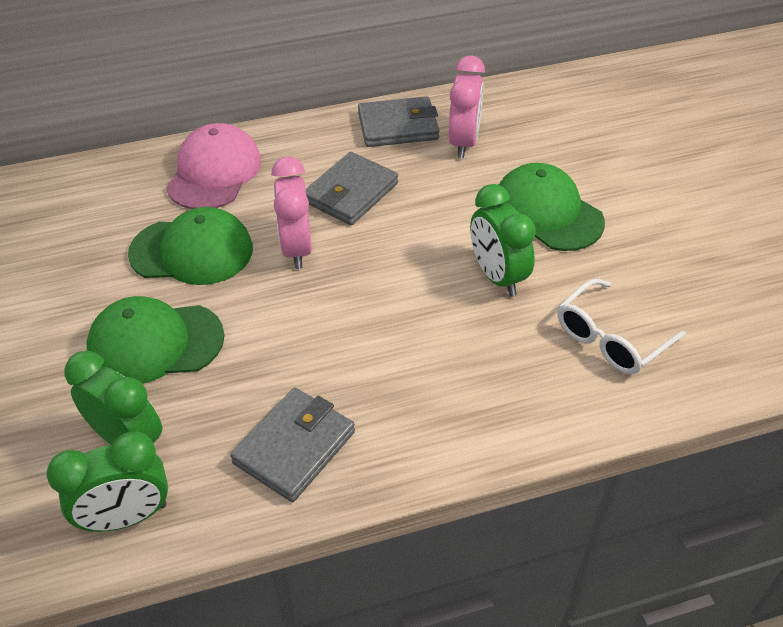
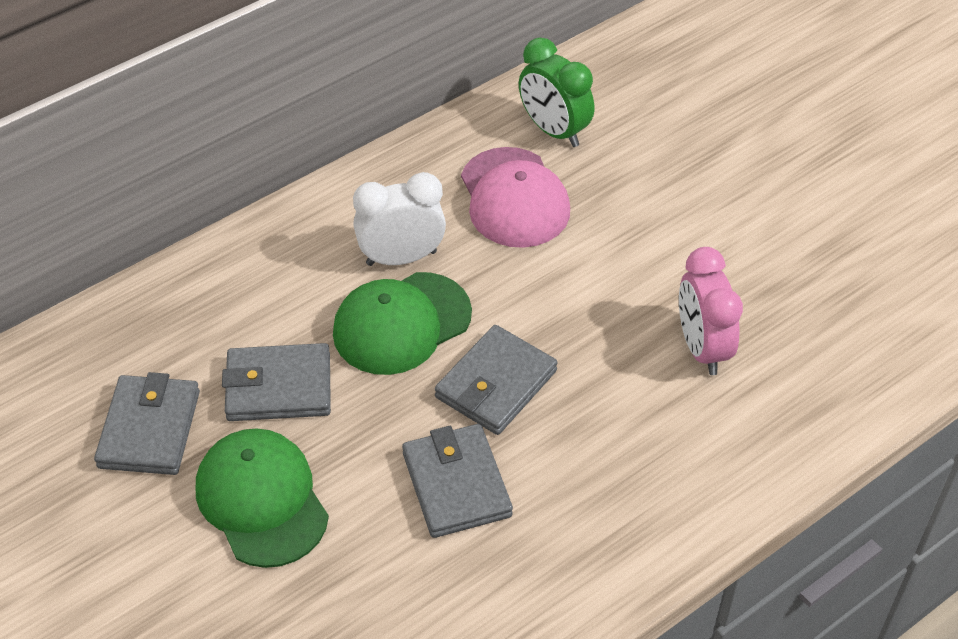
green cap: 3 -> 2
green clock: 3 -> 1
grey wallet: 3 -> 4
pink clock: 2 -> 1
white clock: 0 -> 1
white glasses: 1 -> 0

